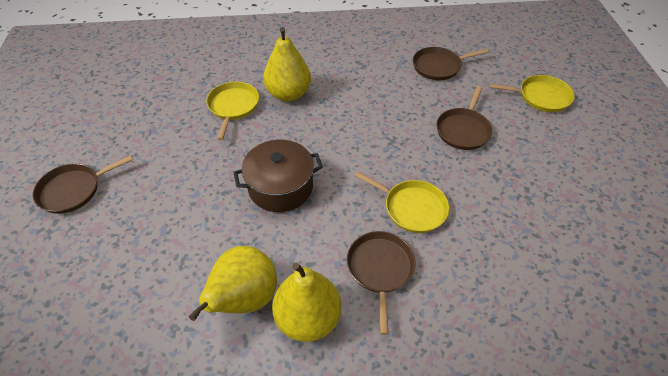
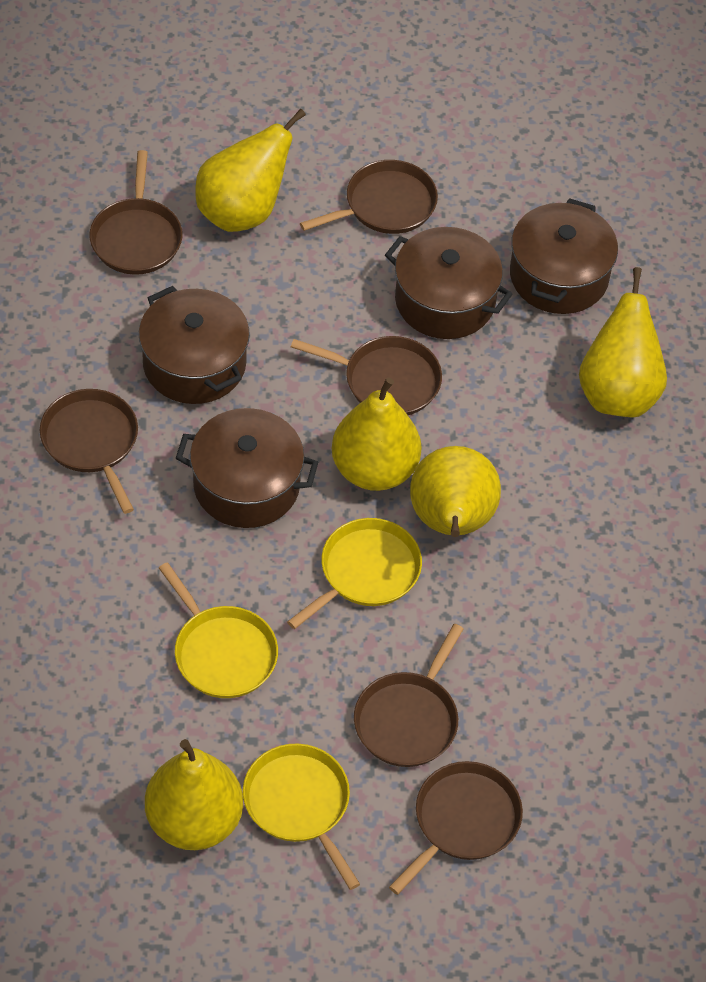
brown pan: 4 -> 6
brown pot: 1 -> 4
yellow pear: 3 -> 5

